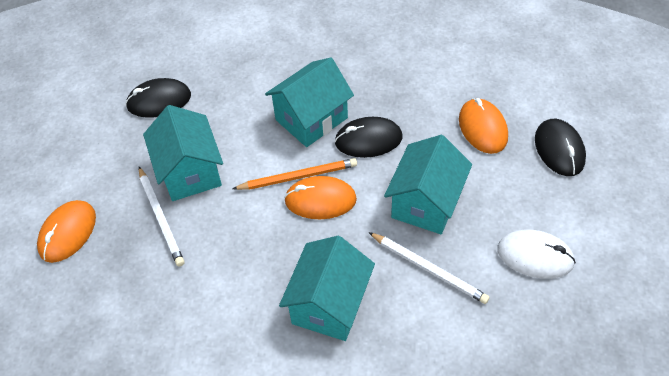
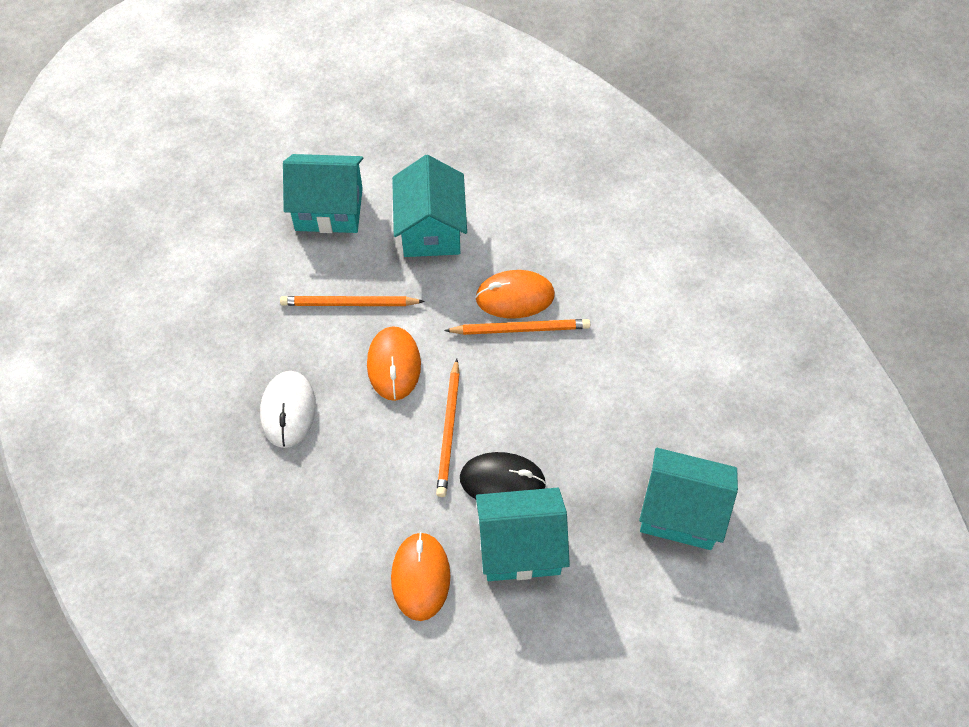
black mouse: 3 -> 1
orange pencil: 1 -> 3
white pencil: 2 -> 0

